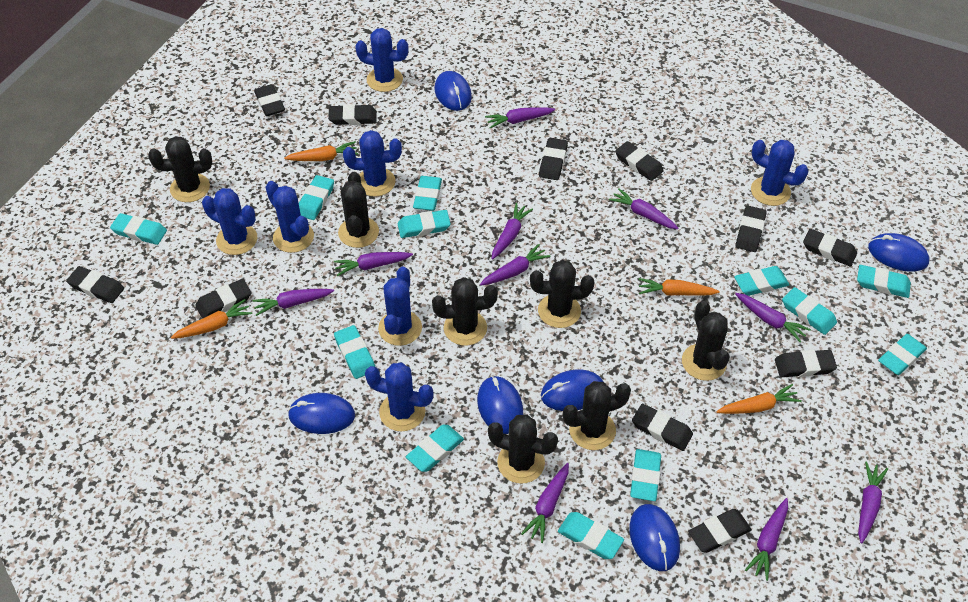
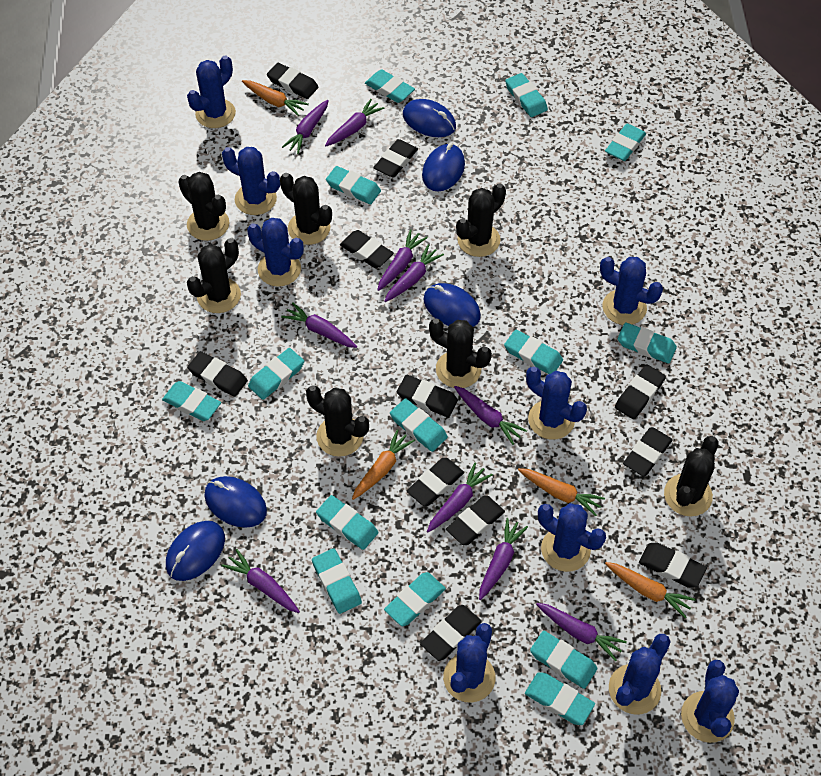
blue cactus: 7 -> 9
blue mouse: 6 -> 5
turquoise eraser: 12 -> 14

